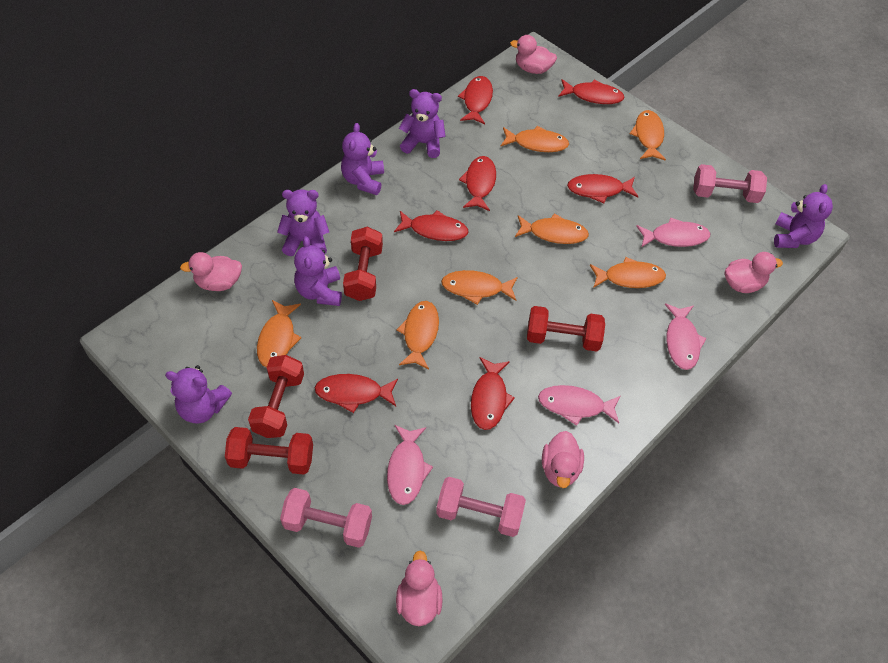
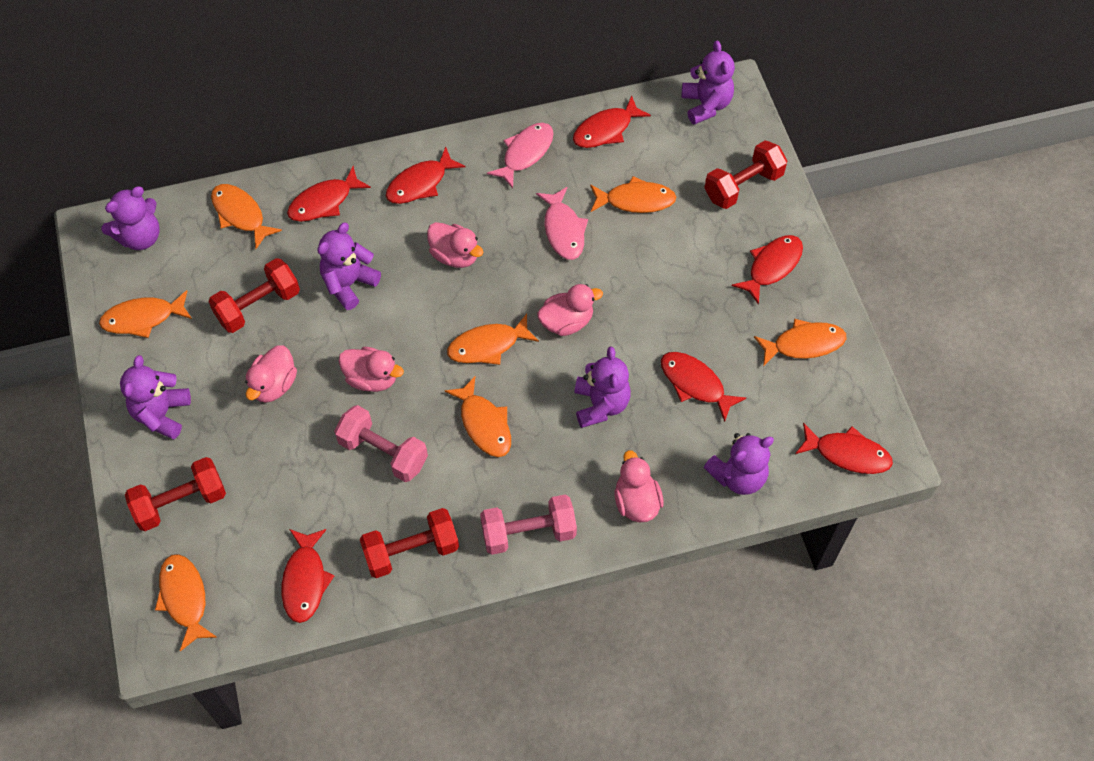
pink dumbbell: 3 -> 2
pink fish: 4 -> 2

